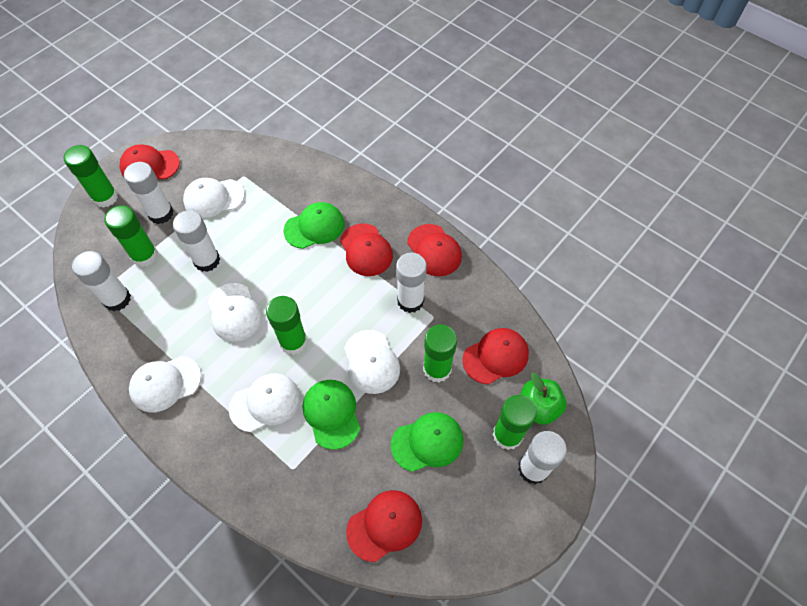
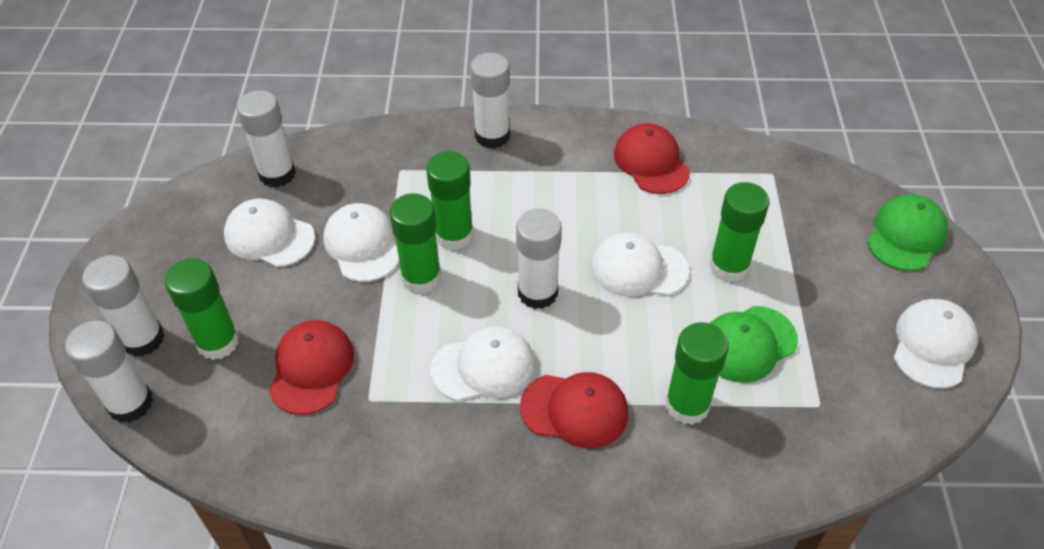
green apple: 1 -> 0
green cap: 3 -> 2
red cap: 5 -> 3

